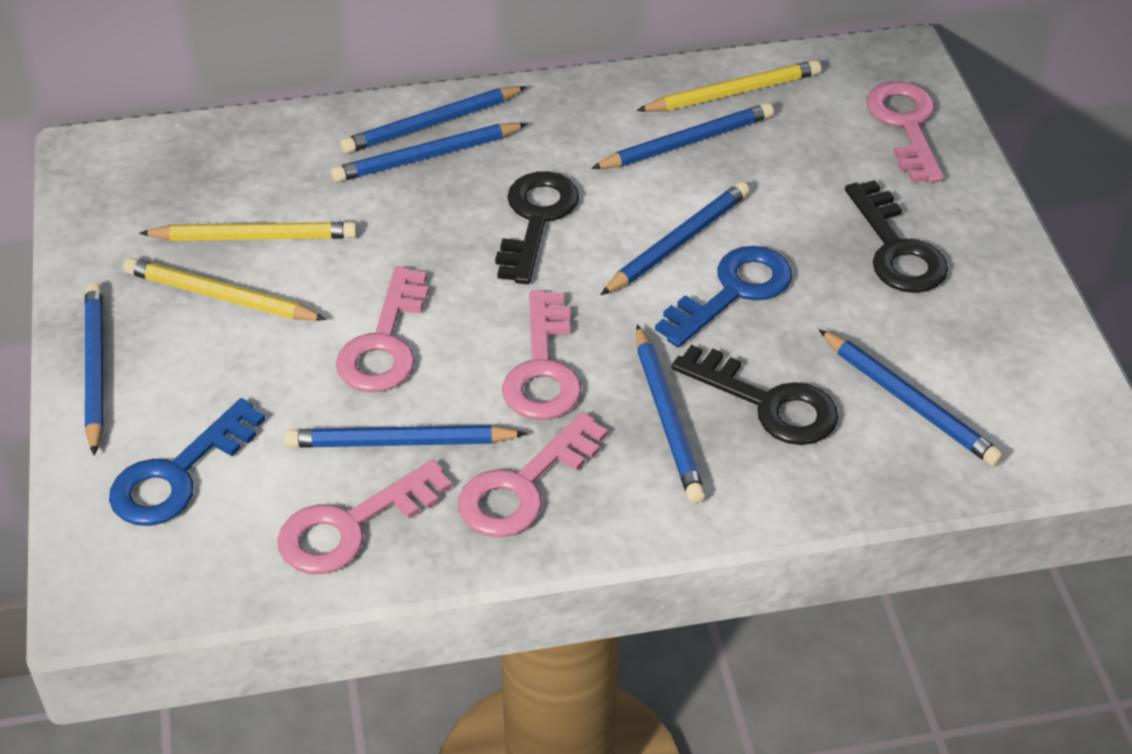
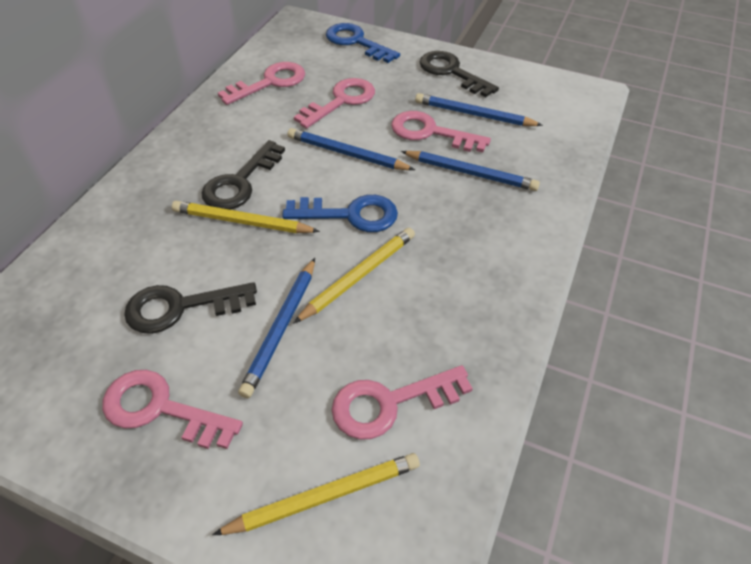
blue pencil: 8 -> 4

